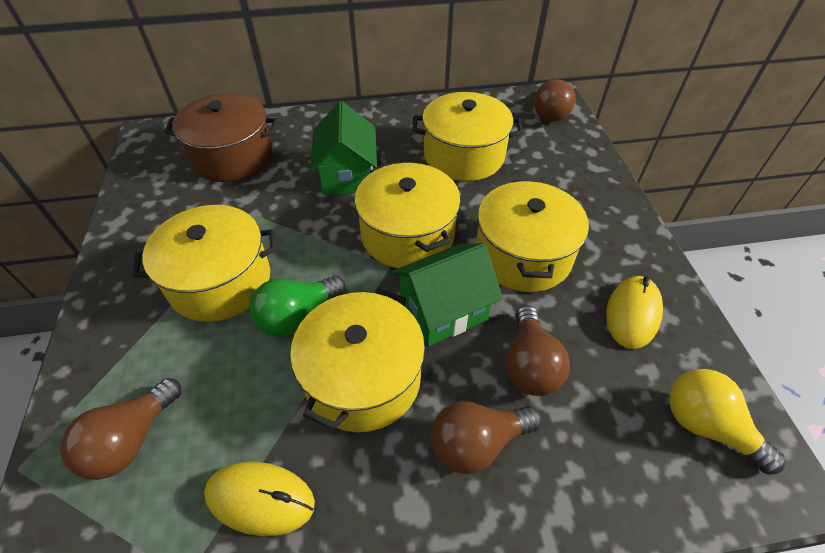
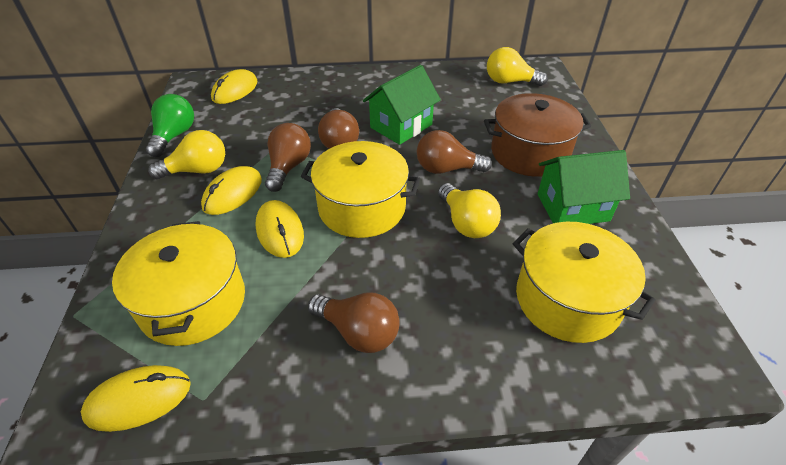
yellow light bulb: 1 -> 3
yellow mouse: 2 -> 4
yellow pot: 5 -> 3

